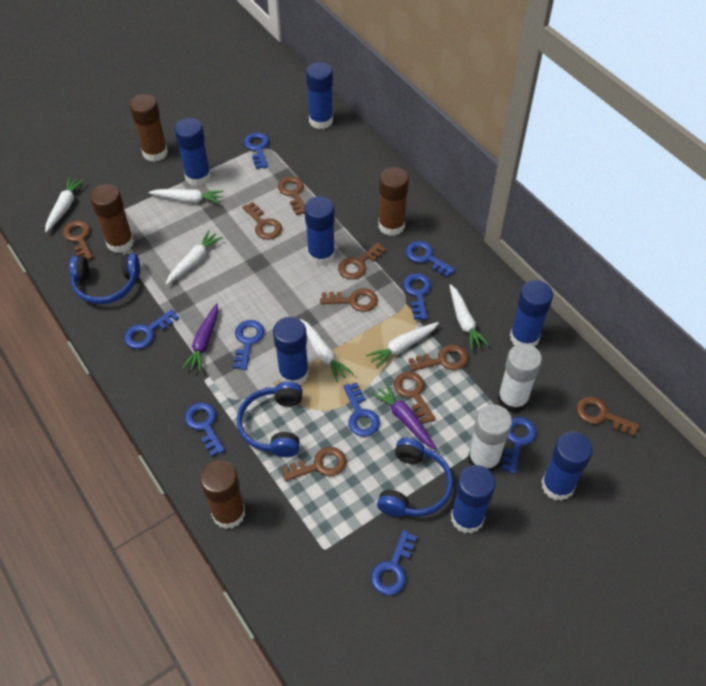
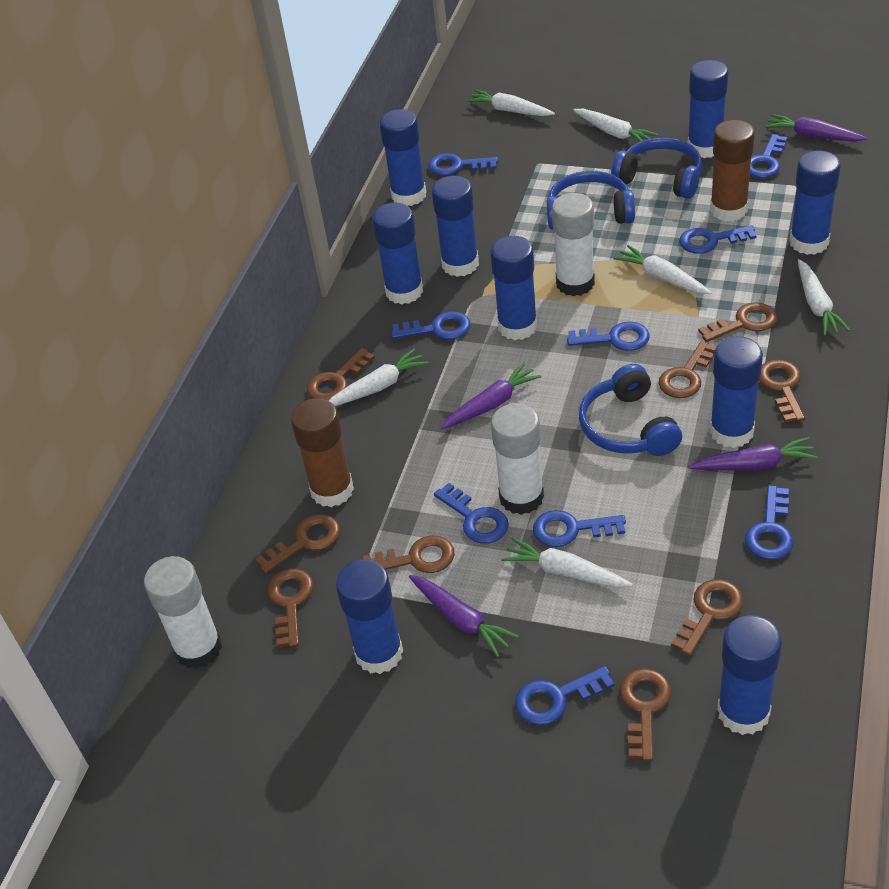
blue glue stick: 7 -> 9
brown glue stick: 4 -> 2
purple carrot: 2 -> 4
white glue stick: 2 -> 3

